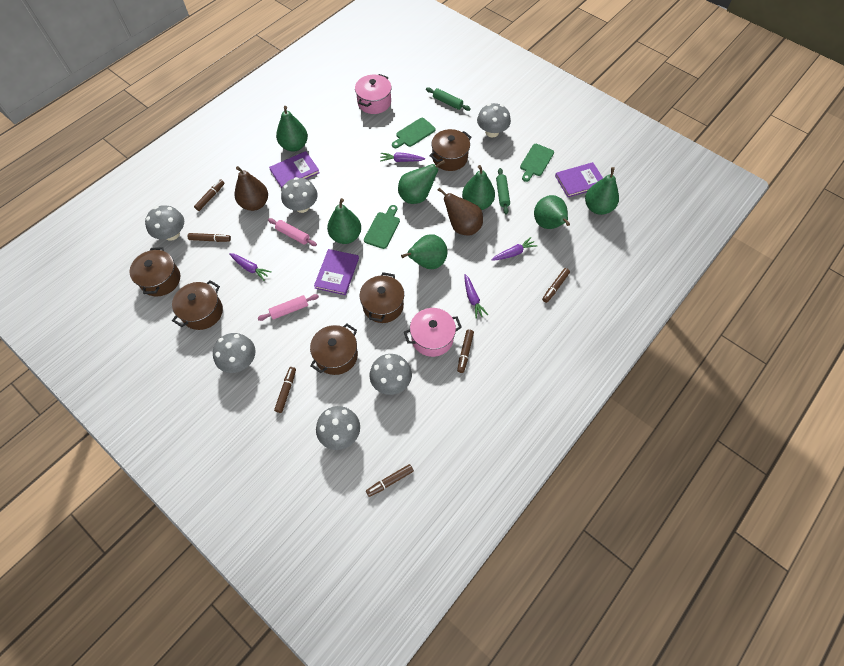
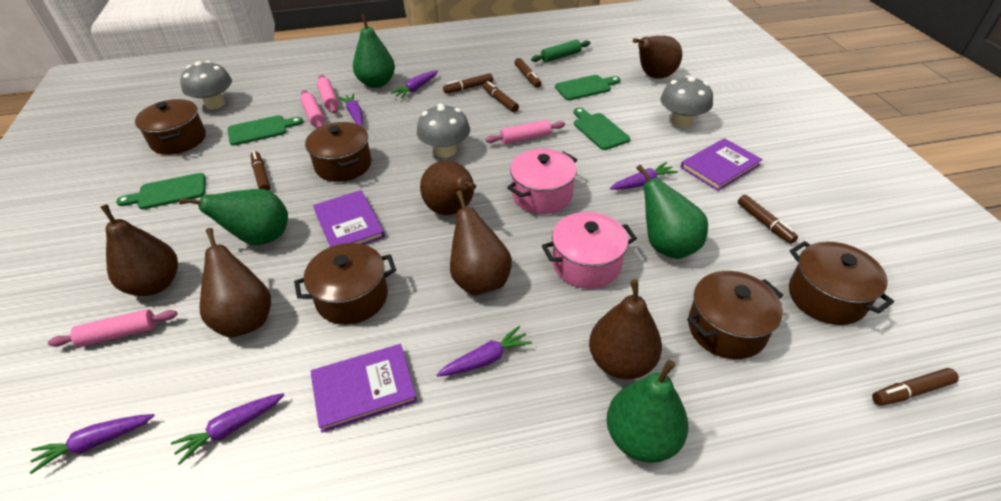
brown pear: 2 -> 6
green cutting board: 3 -> 4
green pear: 7 -> 4
green rolling pin: 2 -> 1
grey mushroom: 6 -> 3
pink rolling pin: 2 -> 4
purple carrot: 4 -> 6

